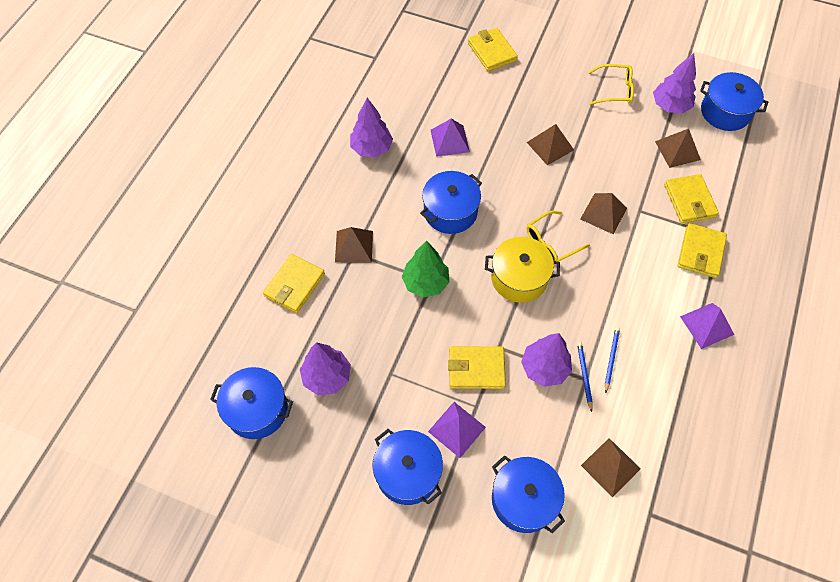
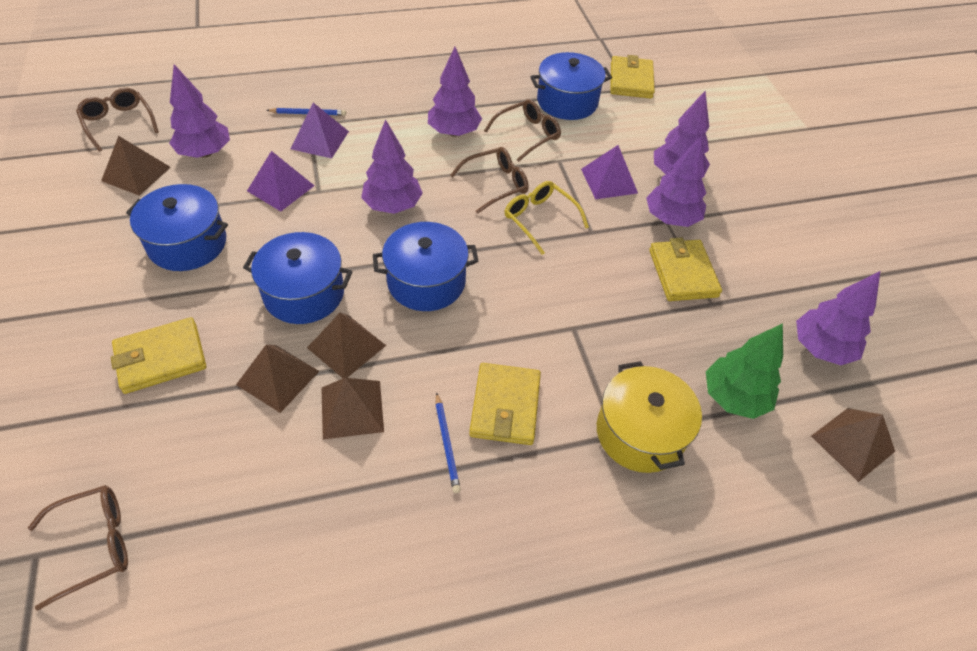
blue pot: 5 -> 4
brown glasses: 0 -> 4
purple tree: 4 -> 6
yellow glasses: 2 -> 1
yellow wallet: 5 -> 4

